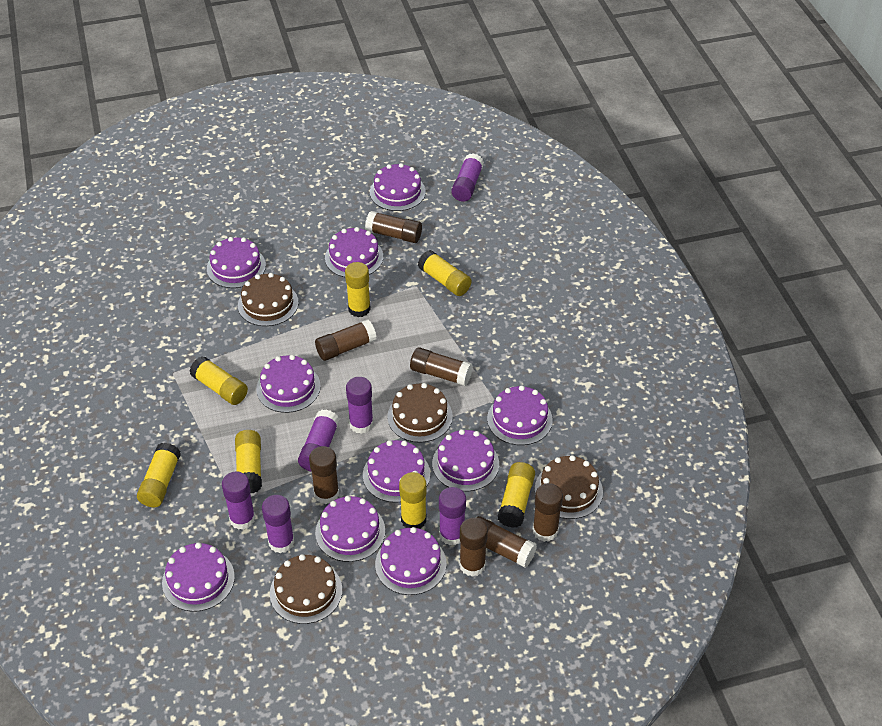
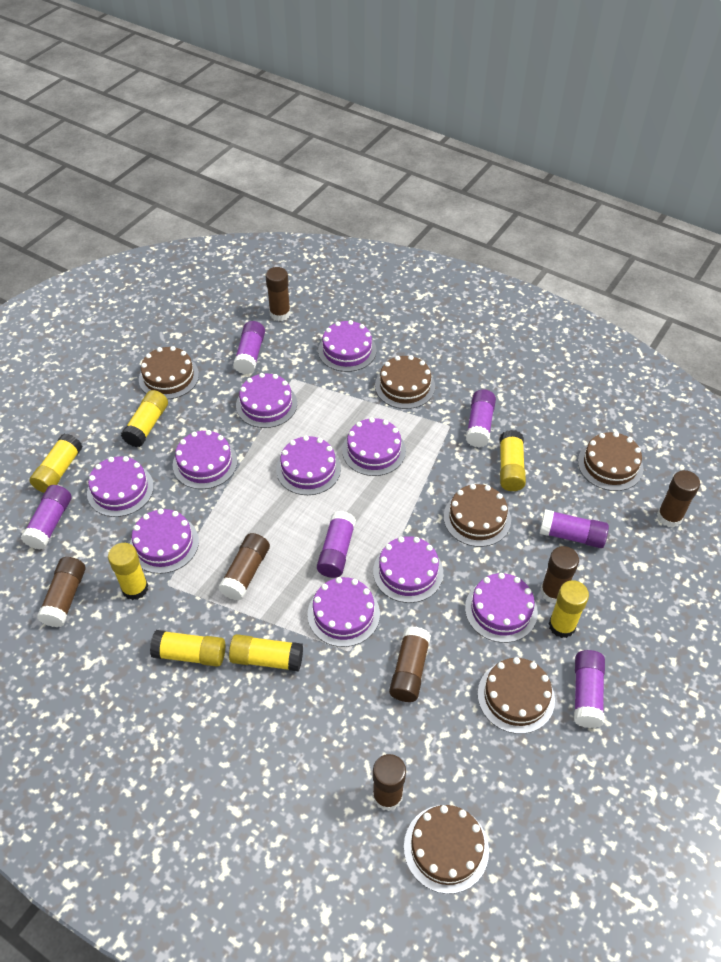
brown cake: 4 -> 6

